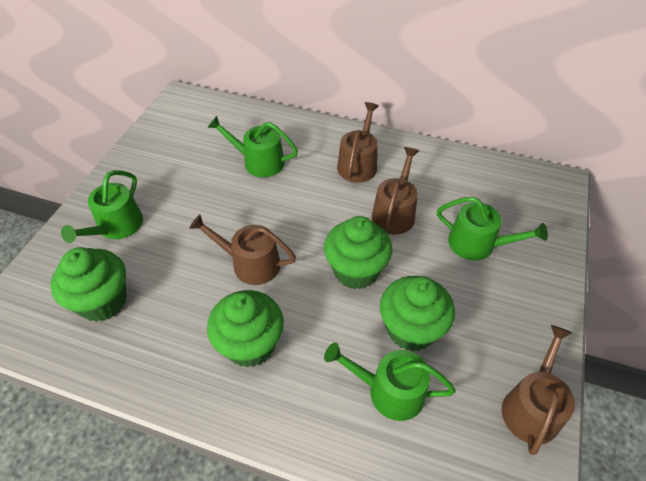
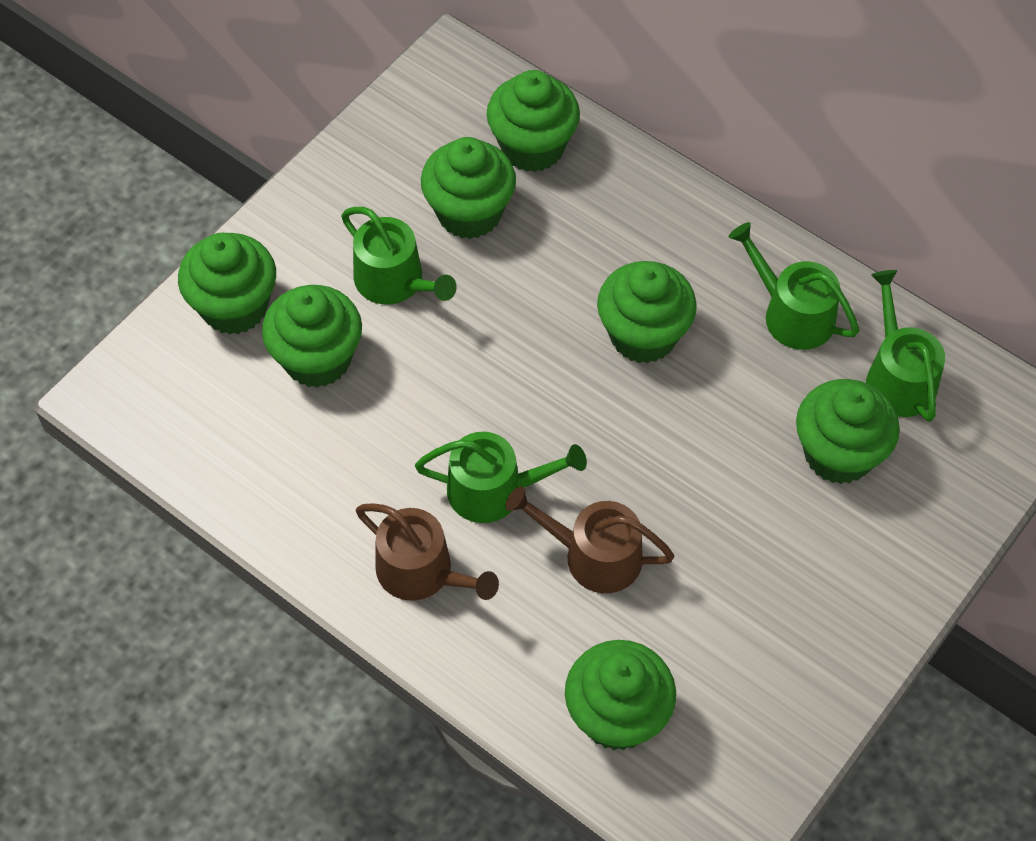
brown watering can: 4 -> 2
green cupcake: 4 -> 7

